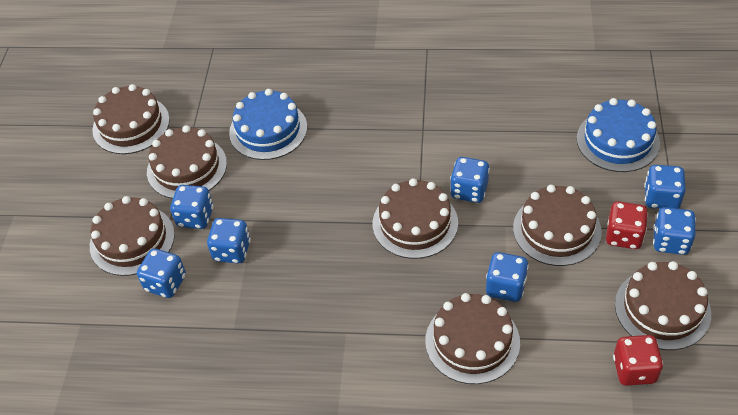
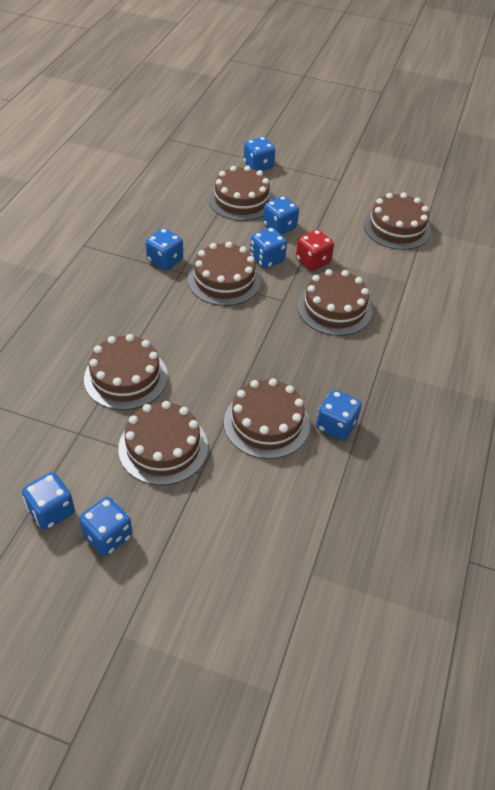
blue cake: 2 -> 0
red dice: 2 -> 1

